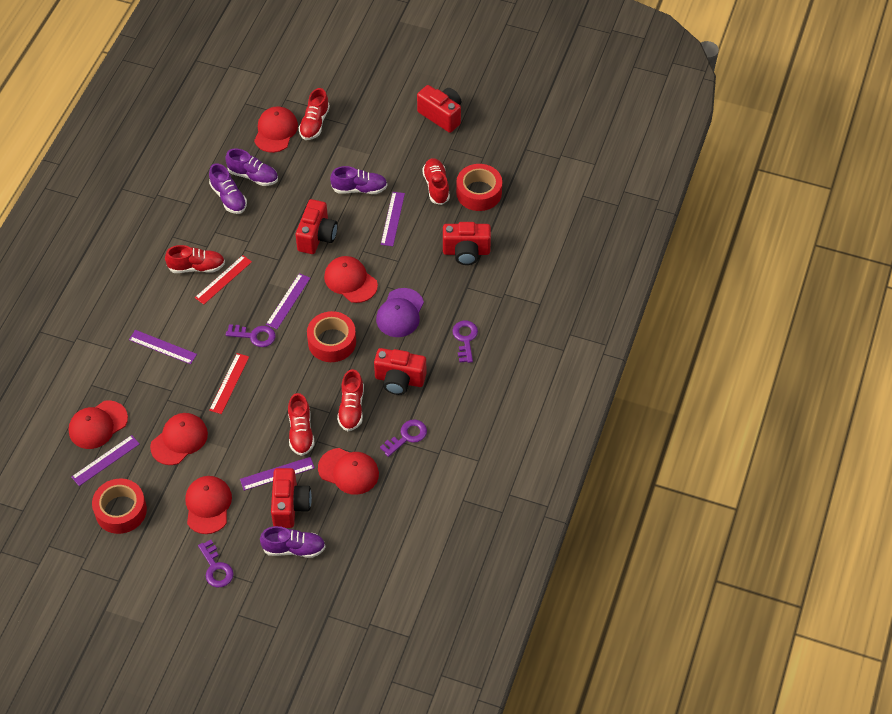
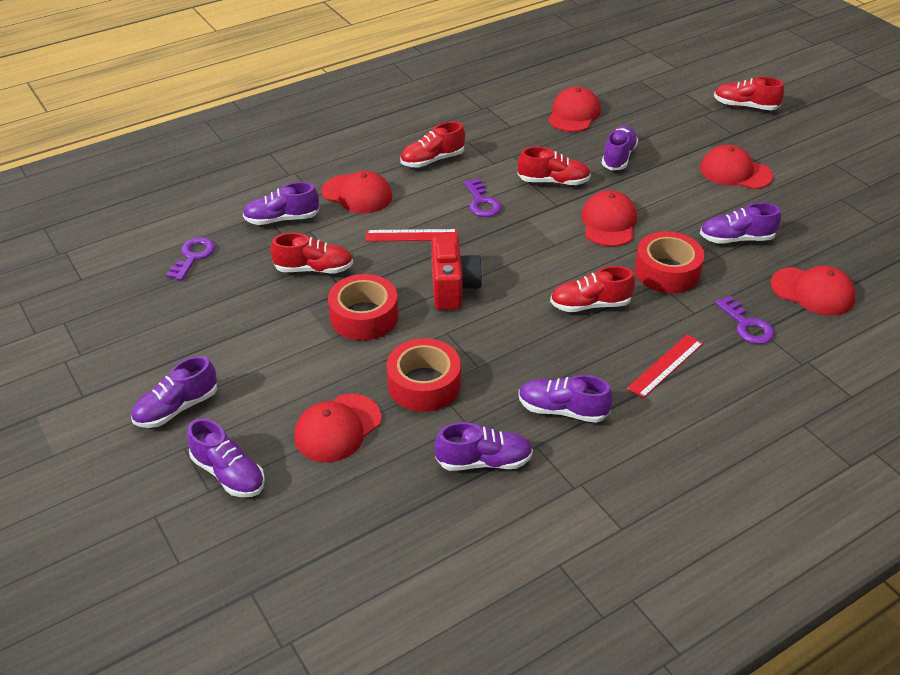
purple cap: 1 -> 0
purple key: 4 -> 3
purple ruler: 5 -> 0
purple shoe: 4 -> 7
red camera: 5 -> 1

